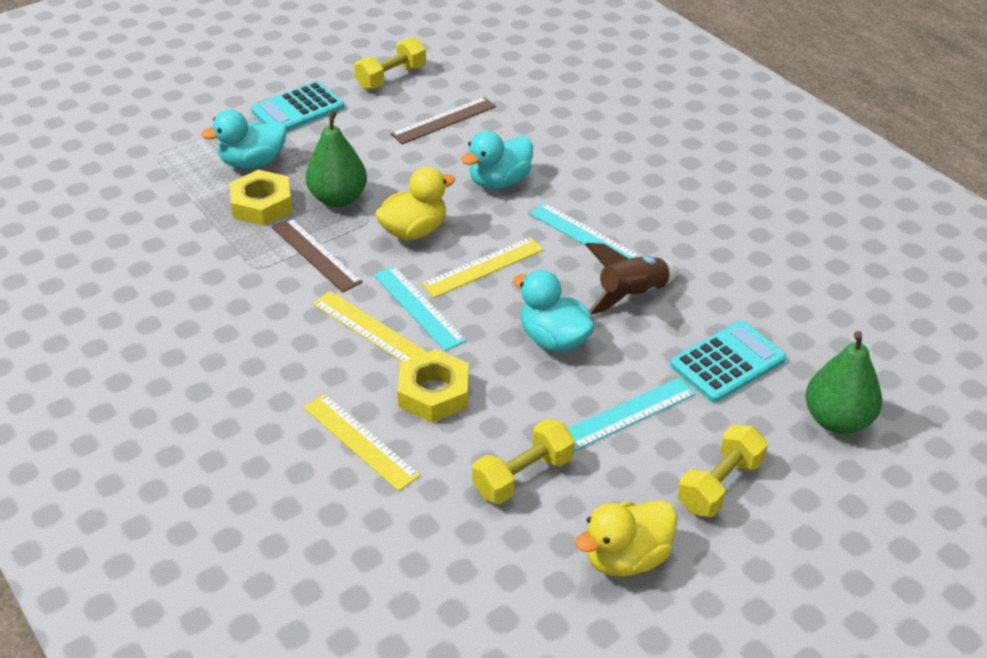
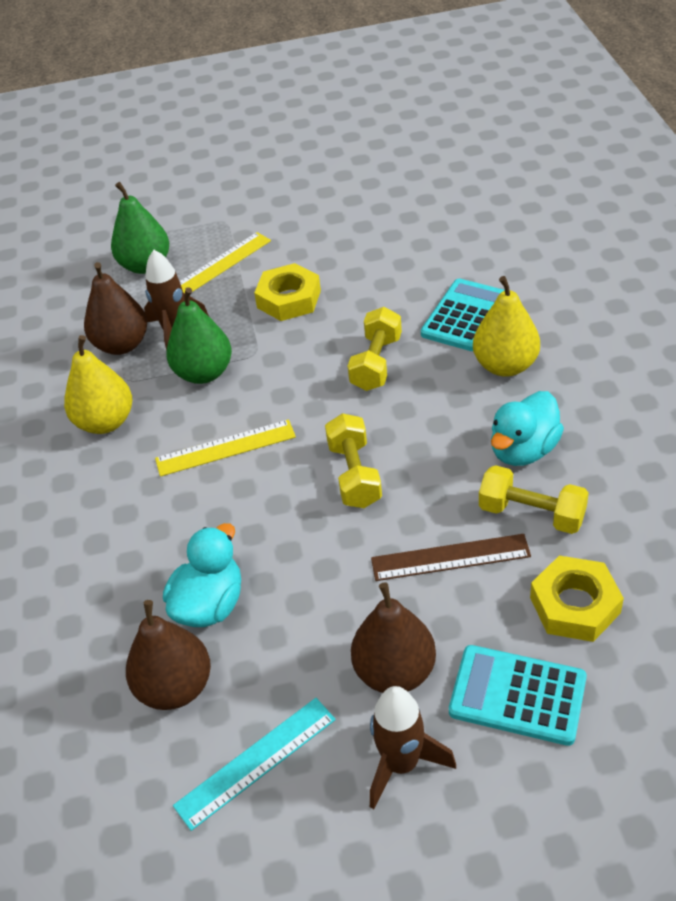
brown pear: 0 -> 3
brown rocket: 1 -> 2
brown ruler: 2 -> 1
turquoise duck: 3 -> 2
turquoise ruler: 3 -> 1
yellow duck: 2 -> 0
yellow pear: 0 -> 2
yellow ruler: 3 -> 2

